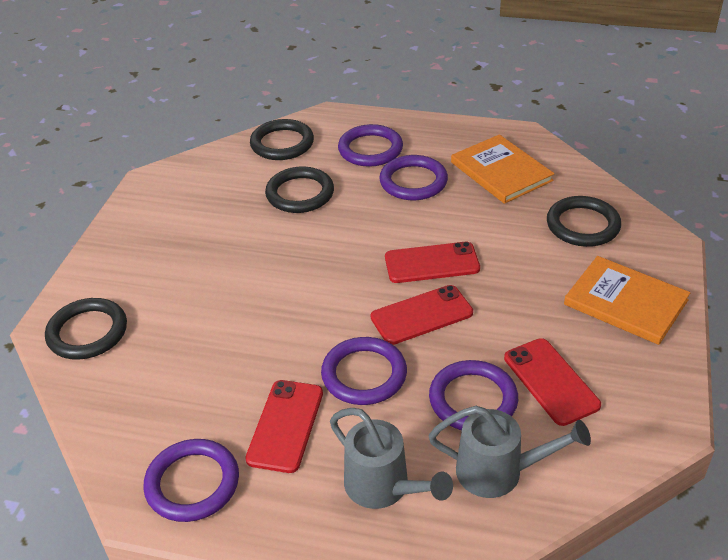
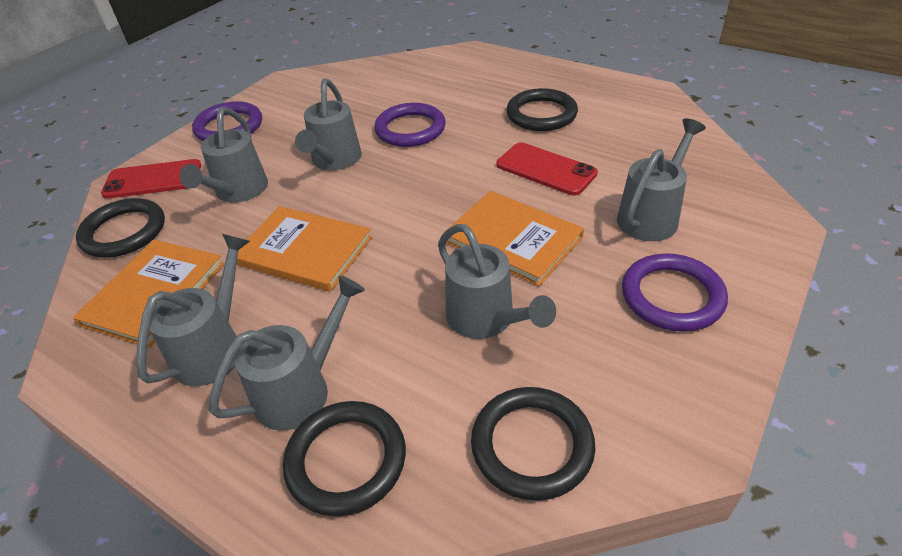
grey watering can: 2 -> 6
orange book: 2 -> 3
purple ring: 5 -> 3
red phone: 4 -> 2

